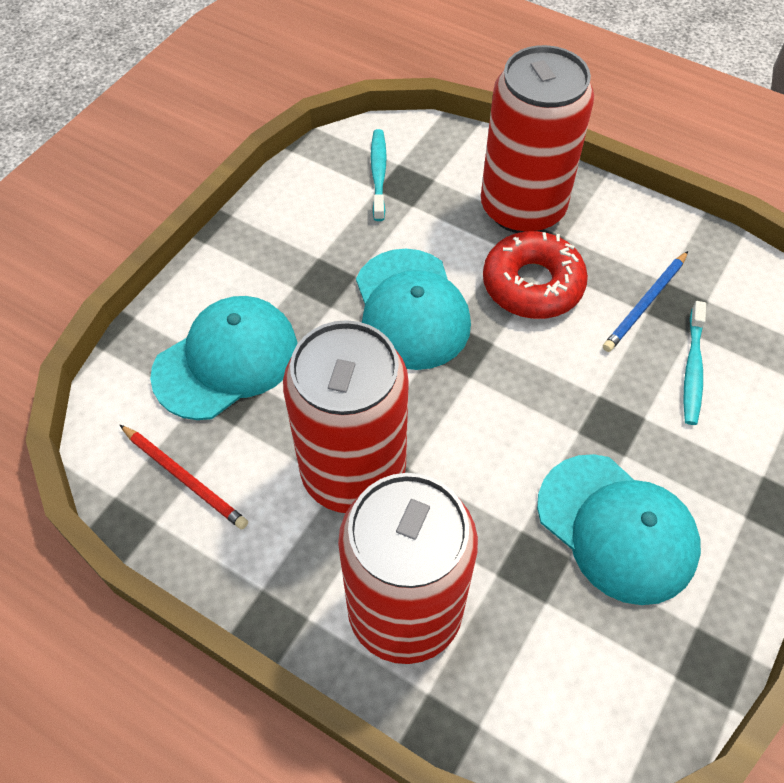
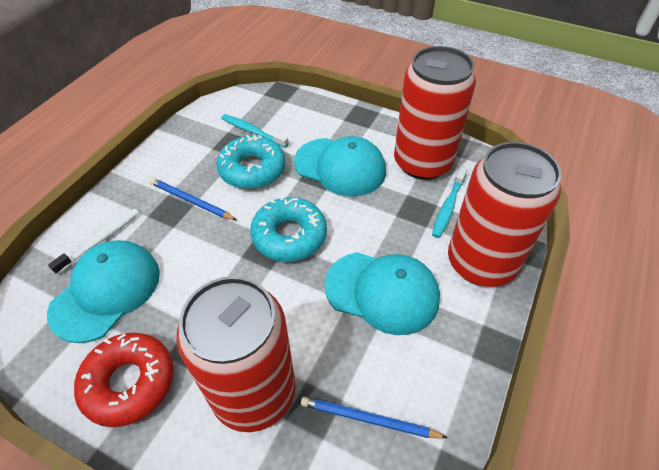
blue pencil: 1 -> 2
red pencil: 1 -> 0
turquoise donut: 0 -> 2
white toothbrush: 0 -> 1

